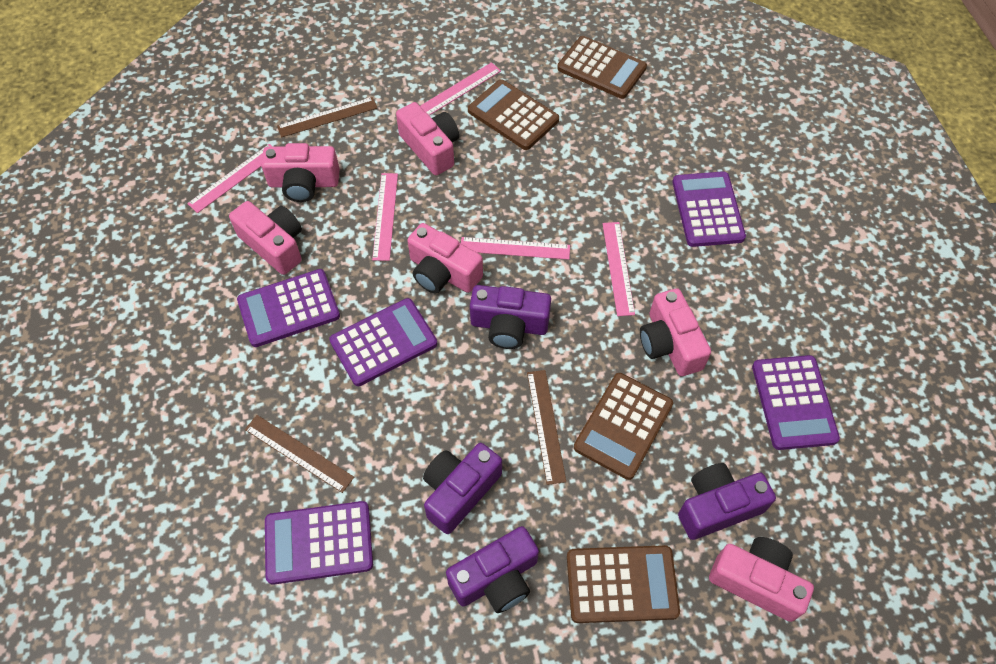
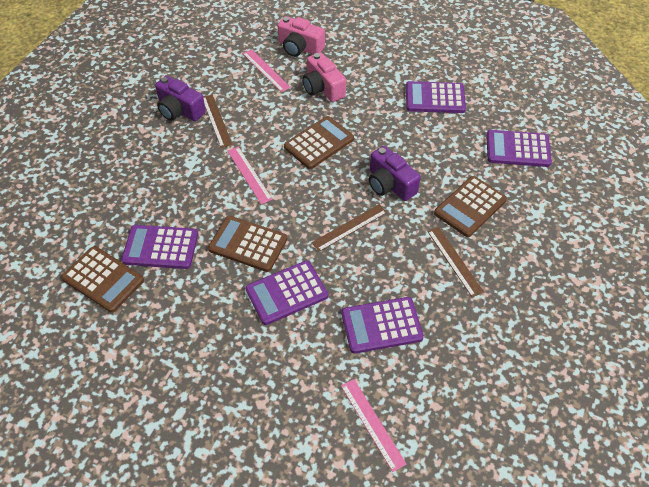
pink camera: 6 -> 2
pink ruler: 5 -> 3
purple camera: 4 -> 2

